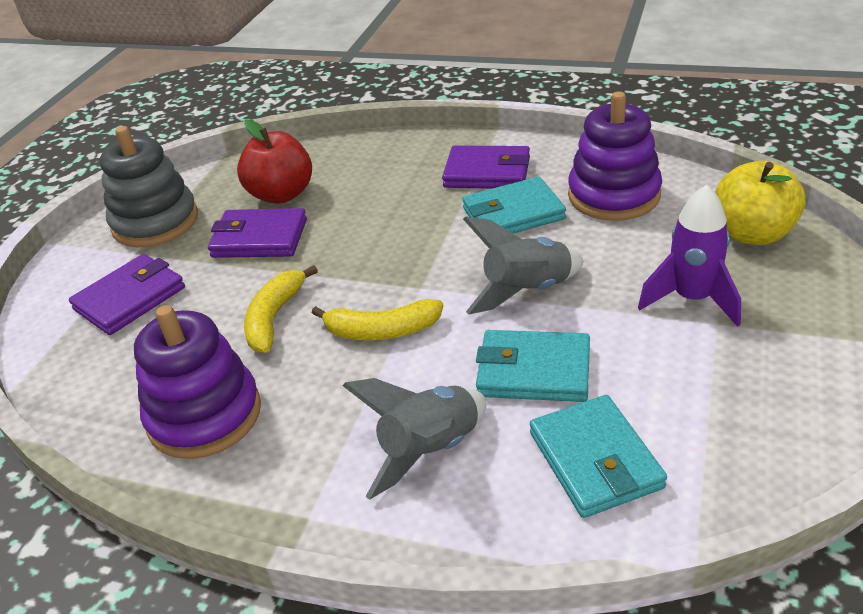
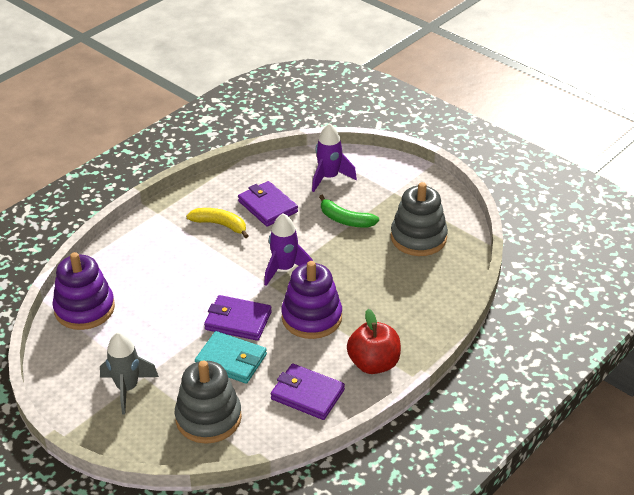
green banana: 0 -> 1
grey rocket: 2 -> 1
grey stacking toy: 1 -> 2
purple rocket: 1 -> 2
turquoise wallet: 3 -> 1
yellow apple: 1 -> 0
yellow banana: 2 -> 1

